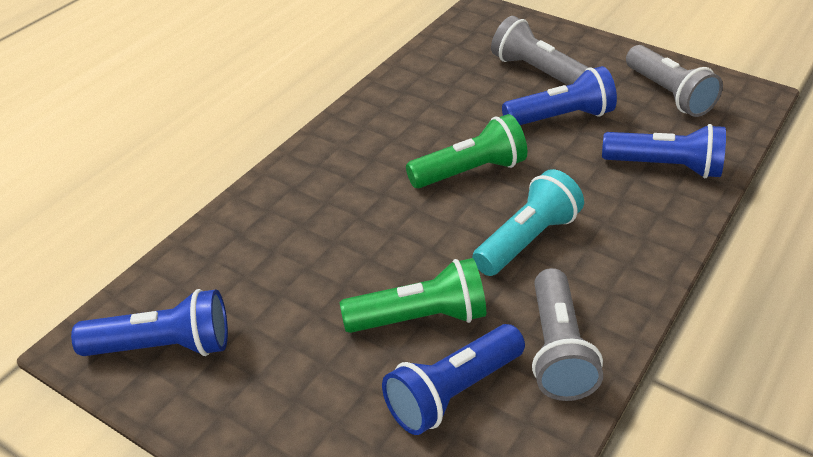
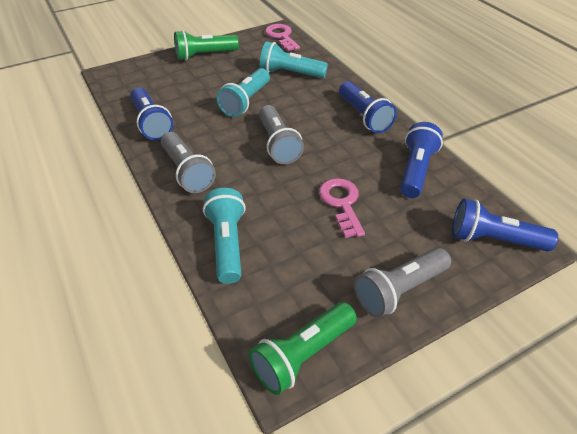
pink key: 0 -> 2
turquoise flashlight: 1 -> 3

